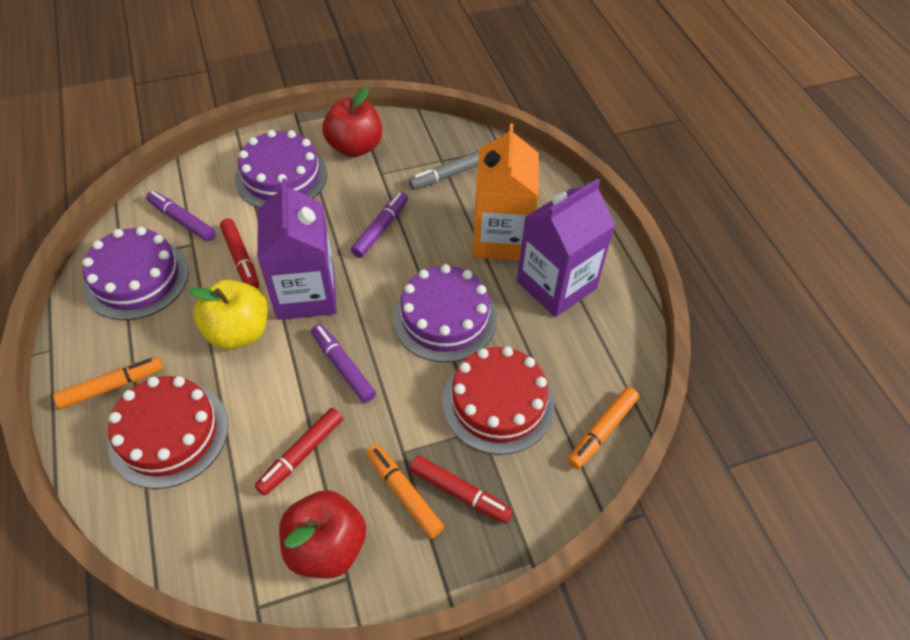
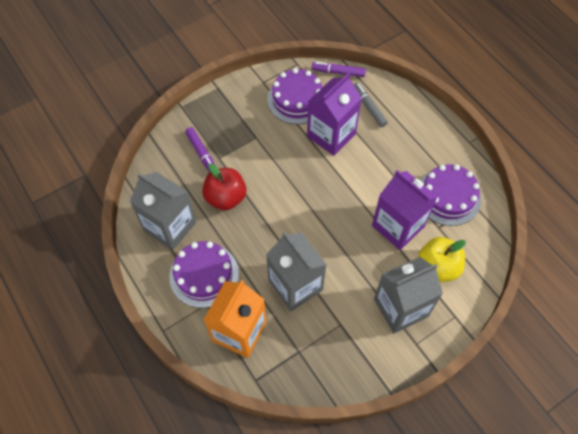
grey carton: 0 -> 3
orange marker: 3 -> 0
purple marker: 3 -> 2
red apple: 2 -> 1
red cake: 2 -> 0
red marker: 3 -> 0

